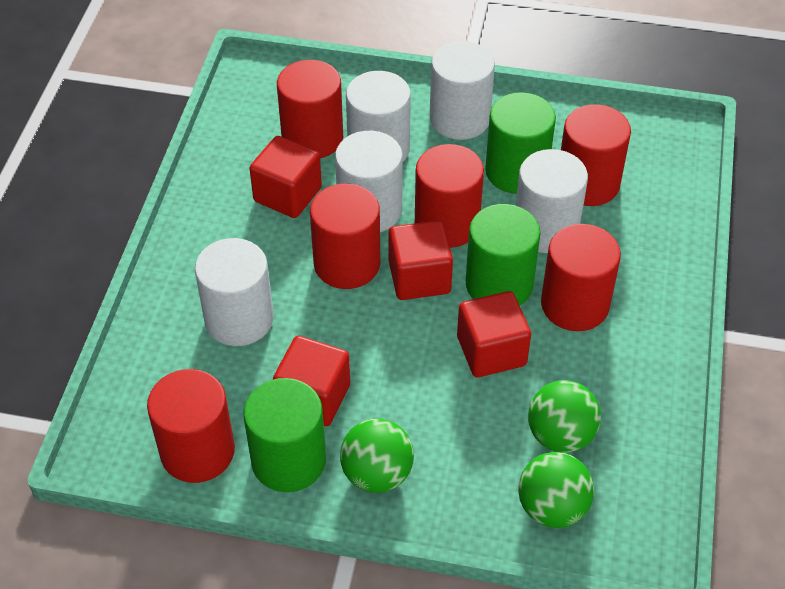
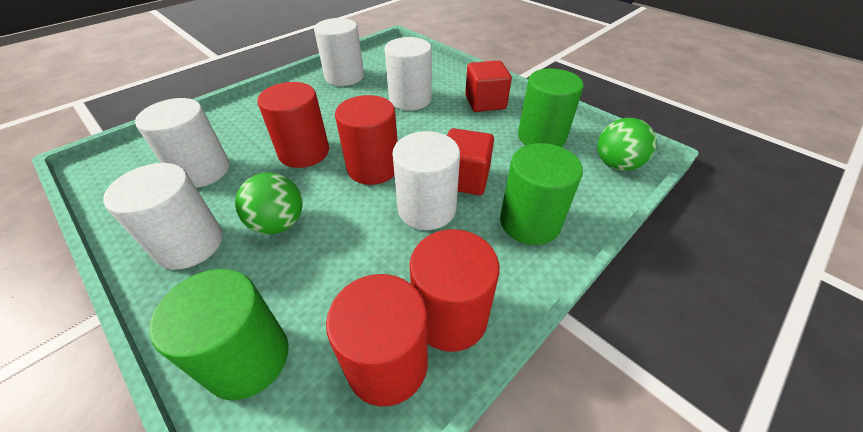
green ball: 3 -> 2
red cube: 4 -> 2
red cylinder: 6 -> 4

